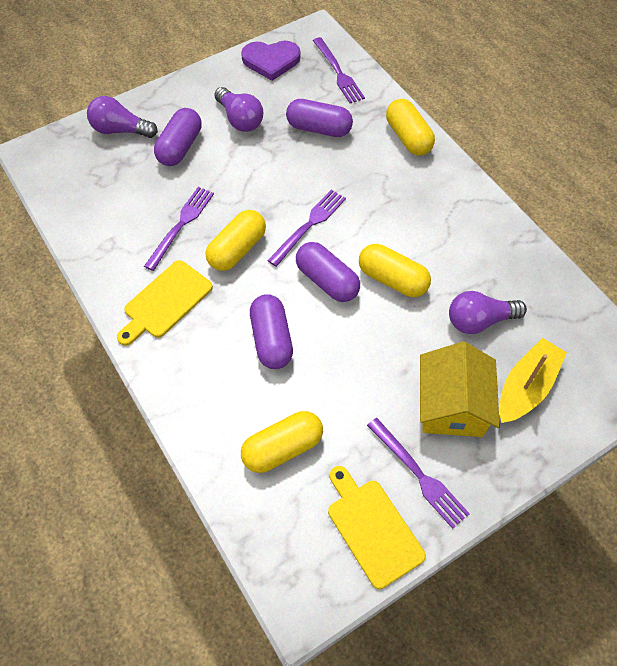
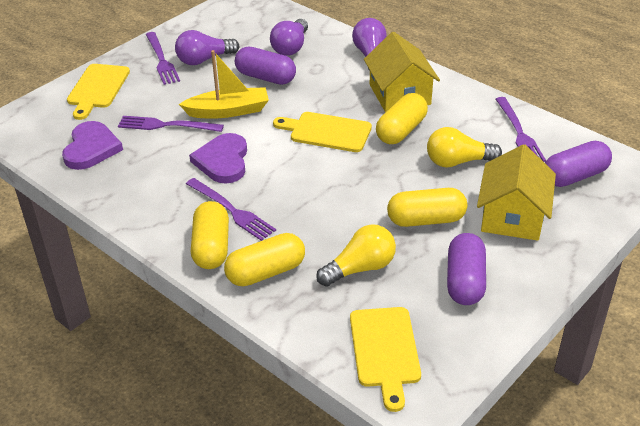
purple capsule: 4 -> 3
purple heart: 1 -> 2
yellow cutting board: 2 -> 3
yellow house: 1 -> 2
yellow light bulb: 0 -> 2

